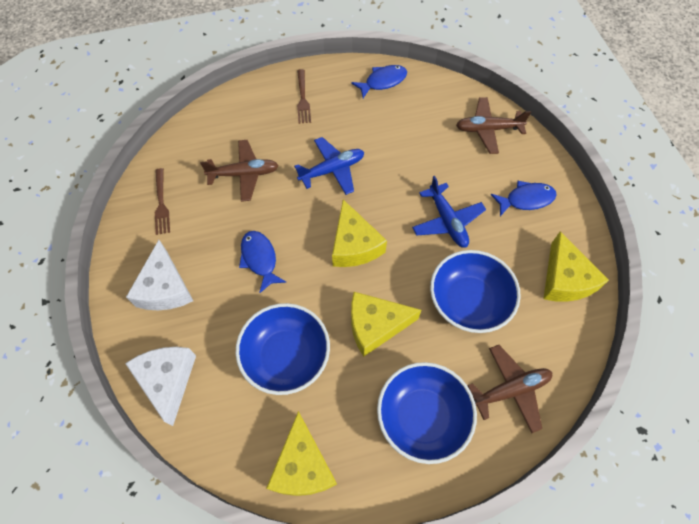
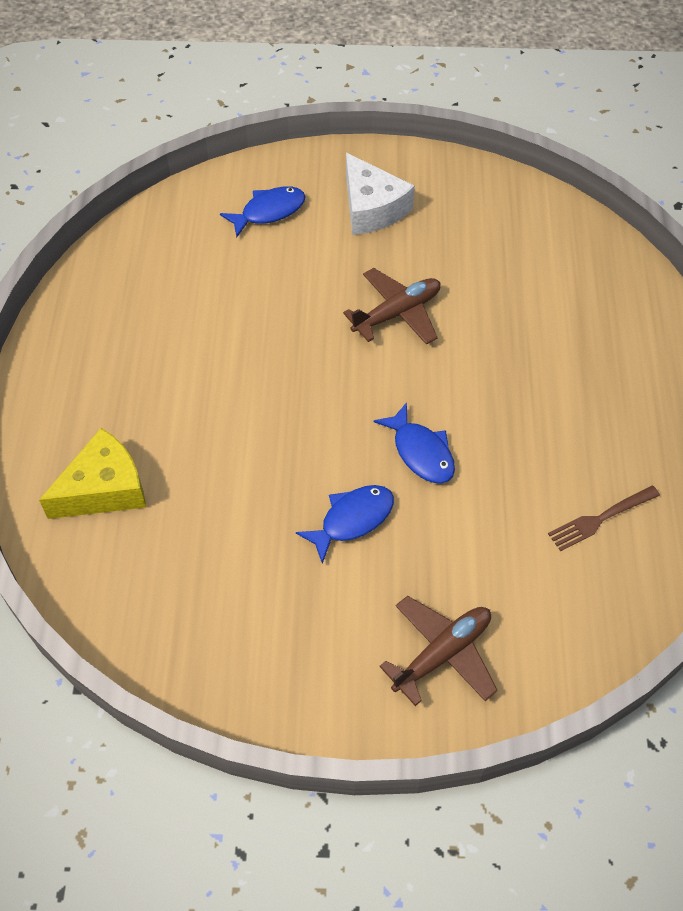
blue bowl: 3 -> 0
blue plane: 2 -> 0
brown fork: 2 -> 1
brown plane: 3 -> 2
white cheese: 2 -> 1
yellow cheese: 4 -> 1

